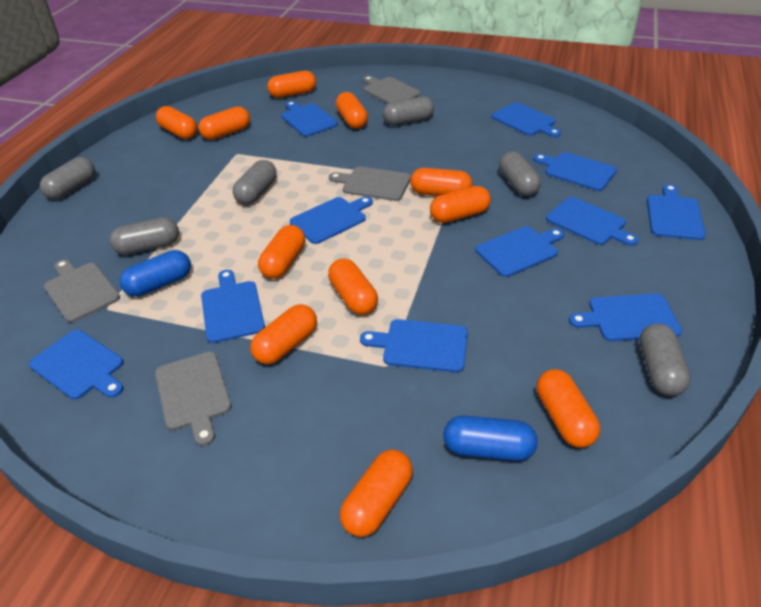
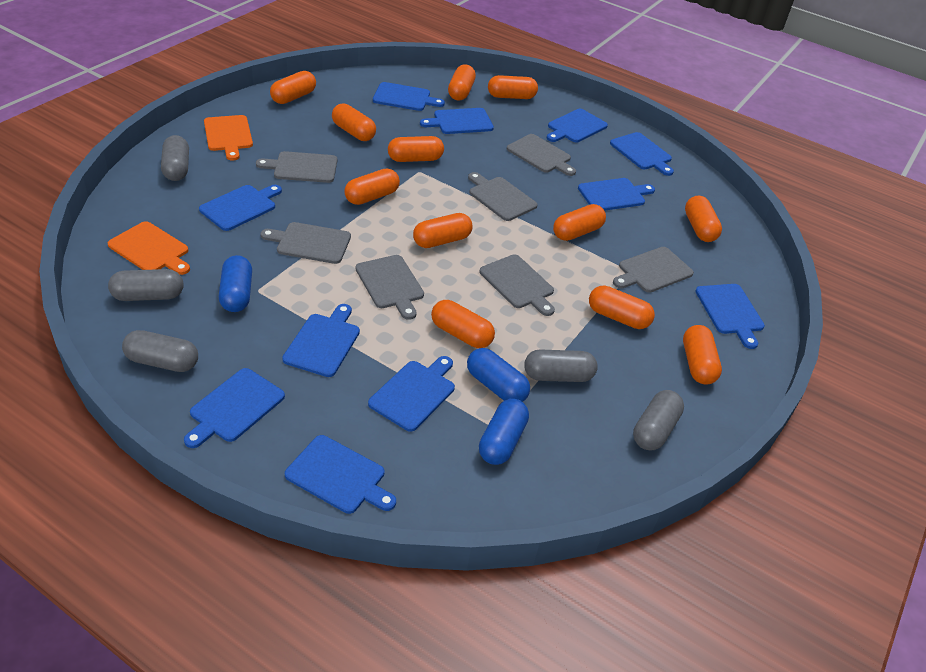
blue capsule: 2 -> 3
grey capsule: 6 -> 5
grey cutting board: 4 -> 7
orange capsule: 11 -> 12
orange cutting board: 0 -> 2

